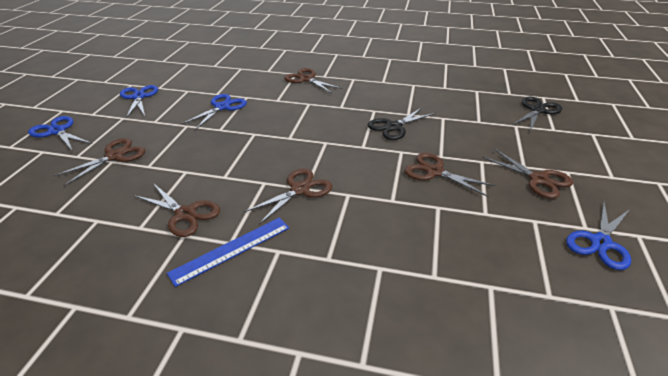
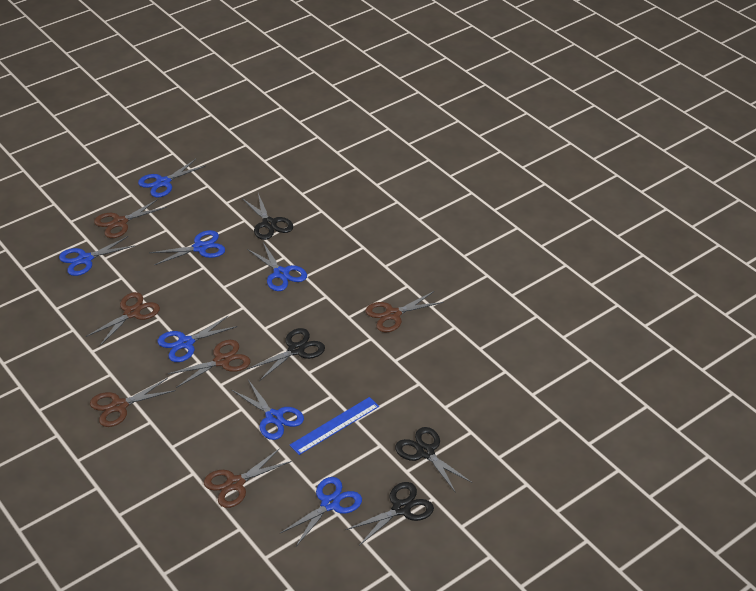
black scissors: 2 -> 4
blue scissors: 4 -> 7

